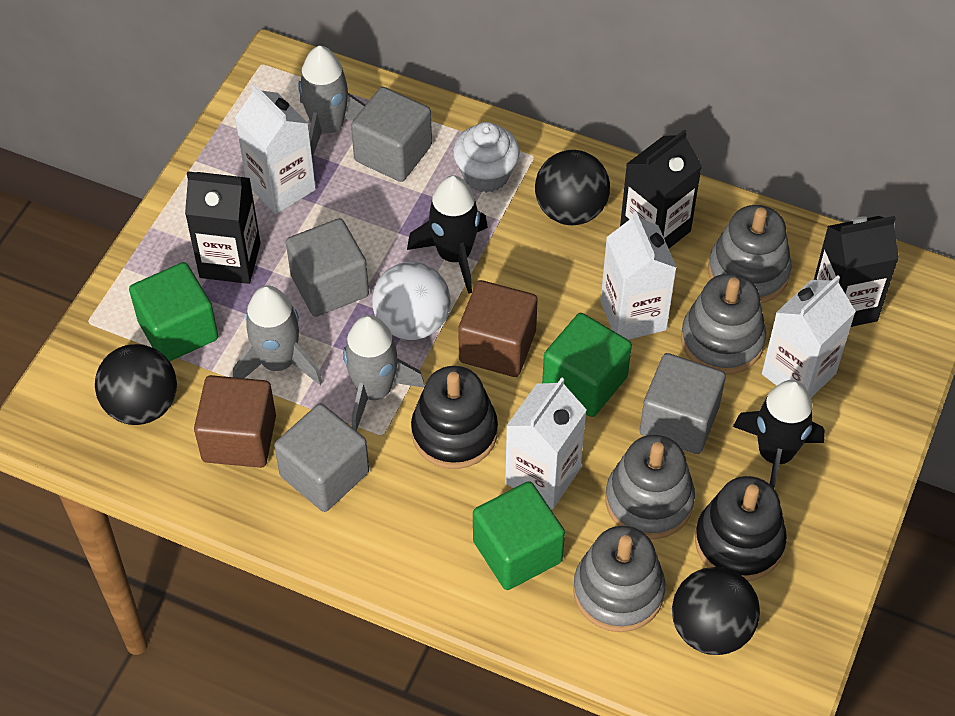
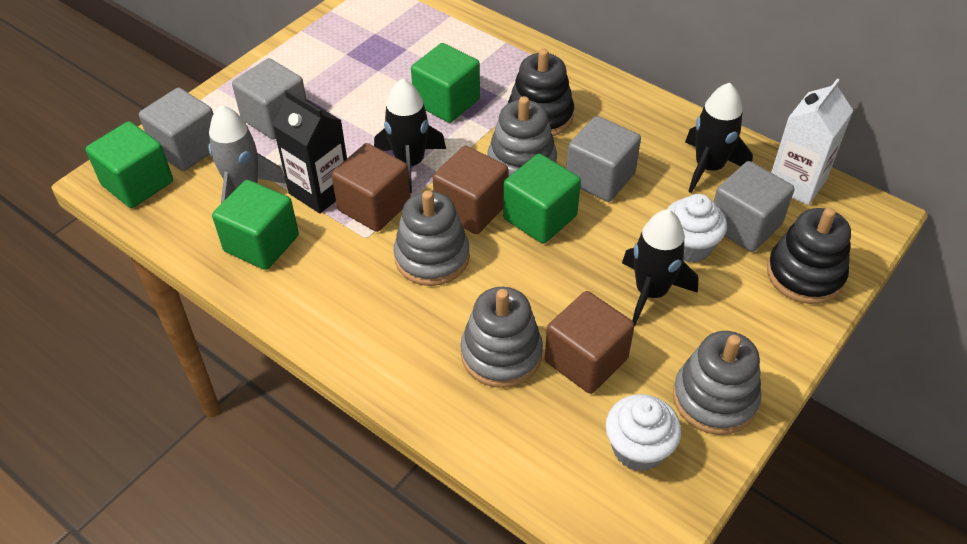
black ball: 3 -> 0
black carton: 3 -> 1
black rocket: 2 -> 3
brown cube: 2 -> 3
green cube: 3 -> 4
grey rocket: 3 -> 1
white ball: 1 -> 0
white carton: 4 -> 1
white cupcake: 1 -> 2

